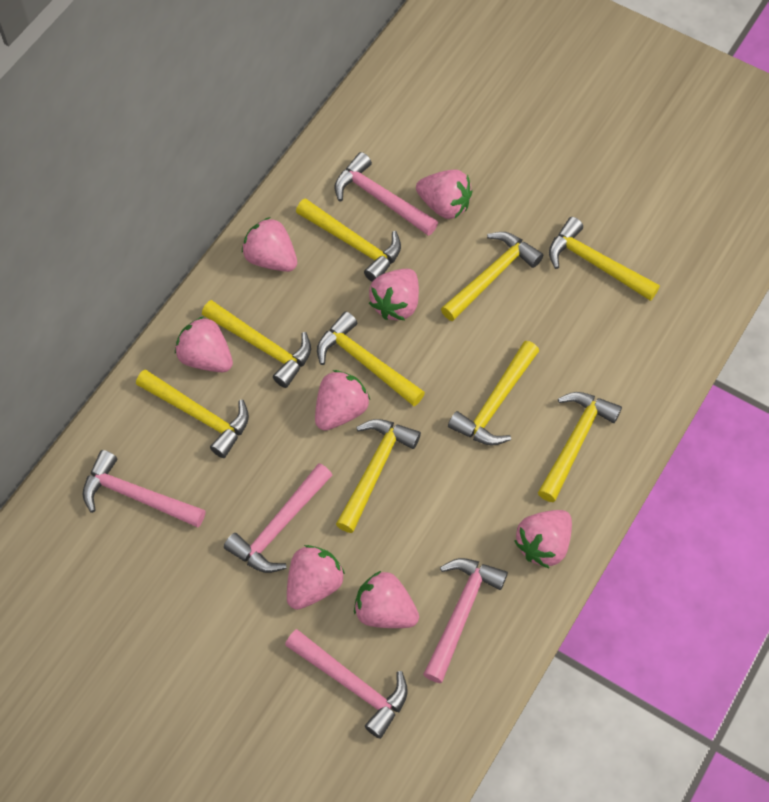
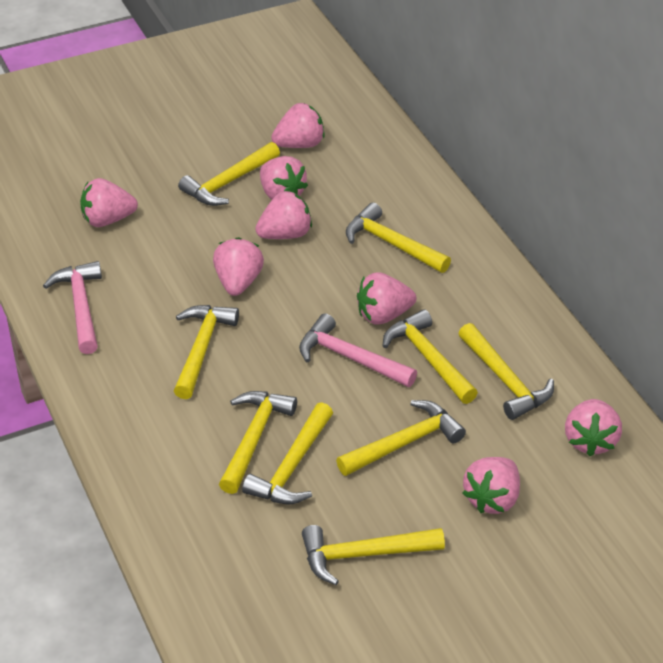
pink hammer: 5 -> 2

